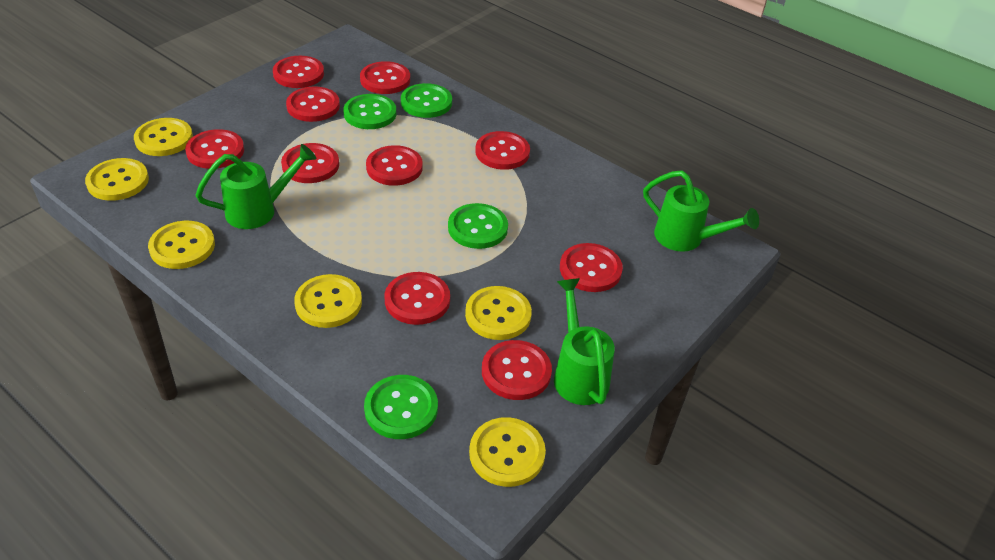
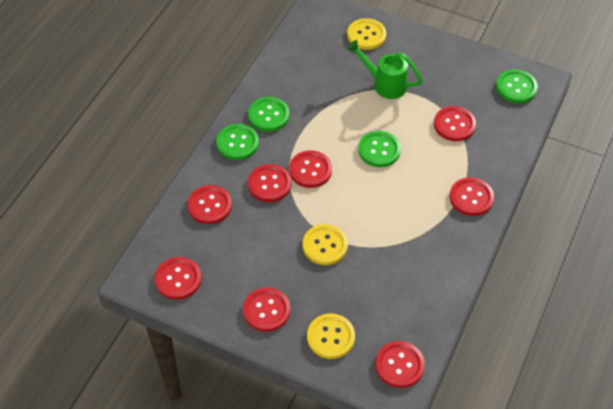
green watering can: 3 -> 1
red button: 10 -> 8
yellow button: 6 -> 3

